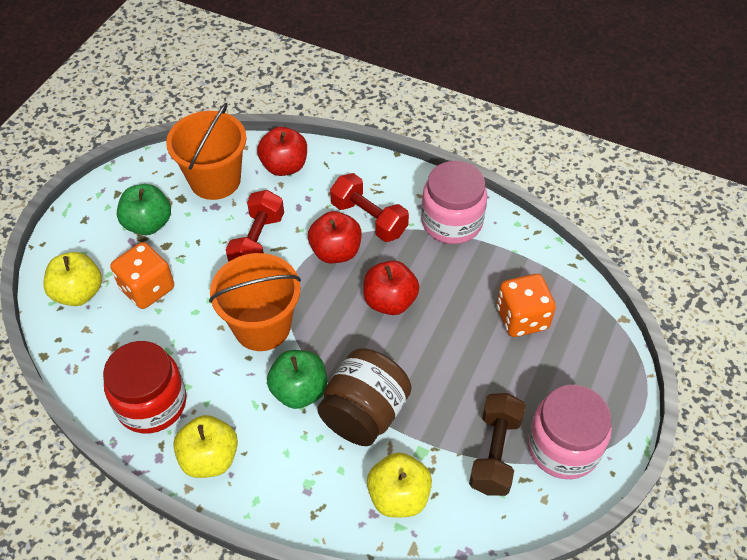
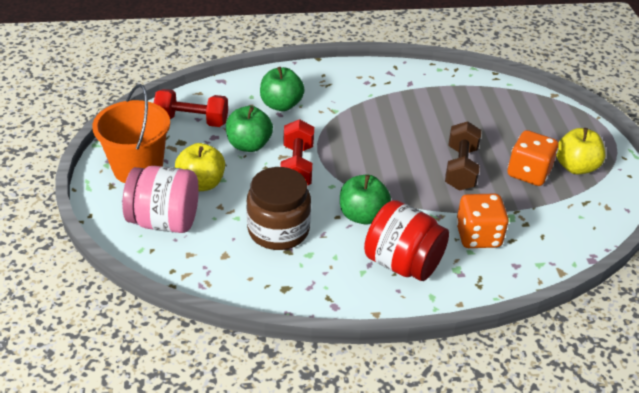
green apple: 2 -> 3
orange bucket: 2 -> 1
pink jar: 2 -> 1
red apple: 3 -> 0
yellow apple: 3 -> 2

